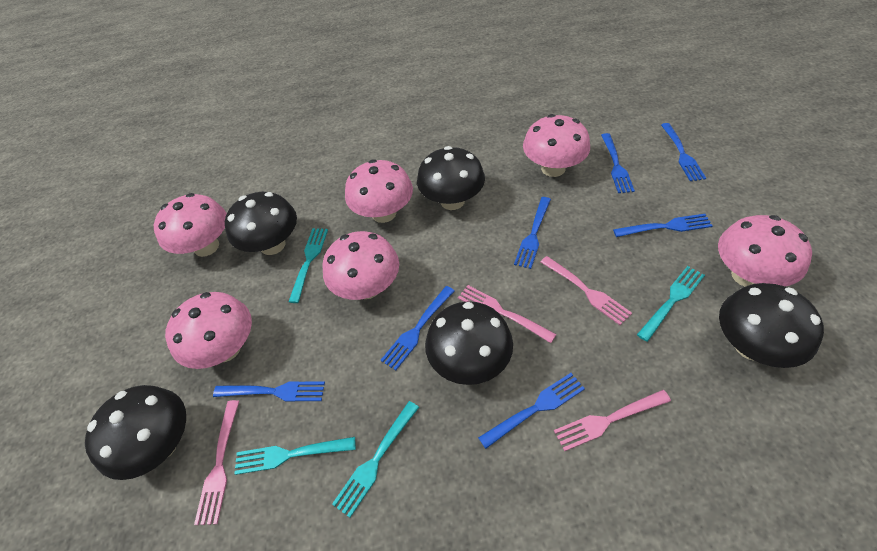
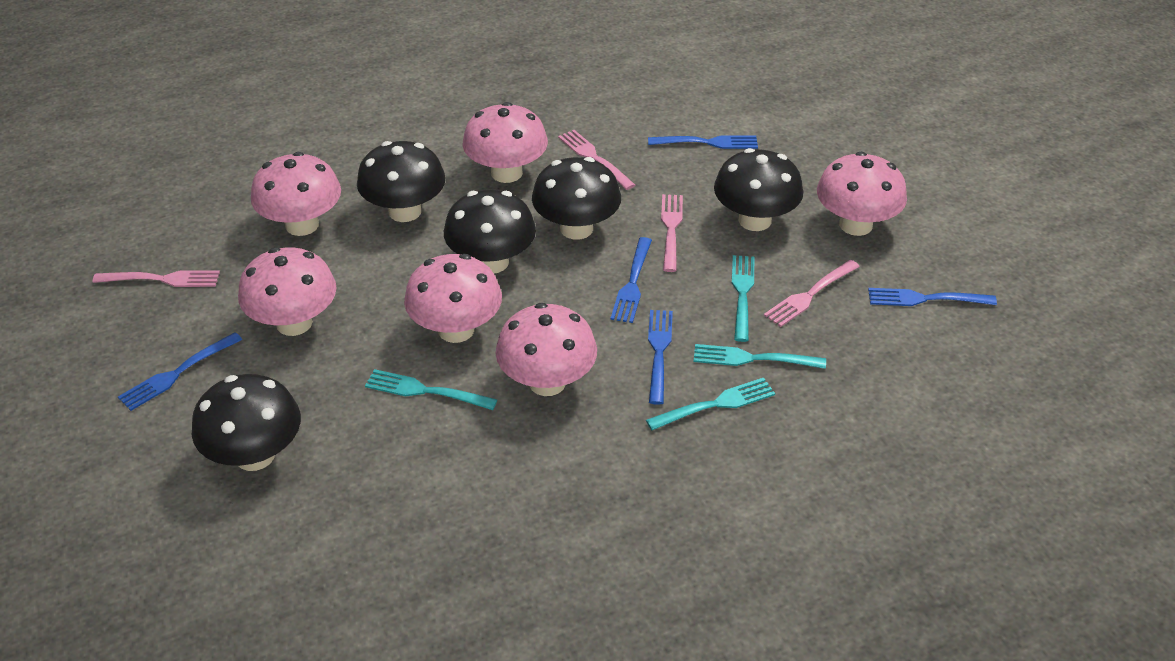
blue fork: 7 -> 5

